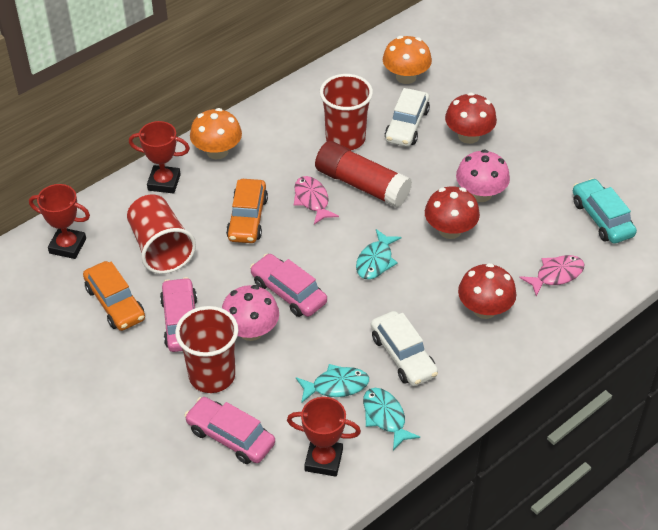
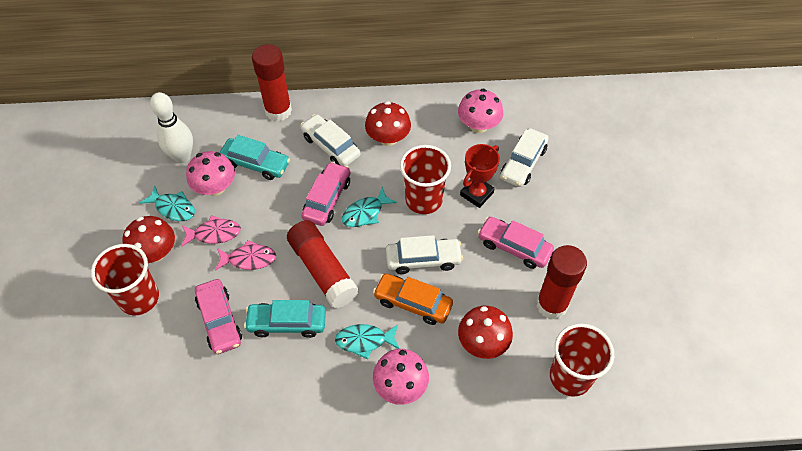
orange car: 2 -> 1
orange mushroom: 2 -> 0
pink mushroom: 2 -> 3
red glue stick: 1 -> 3
red trophy: 3 -> 1
turquoise car: 1 -> 2
white bowling pin: 0 -> 1
white car: 2 -> 3

